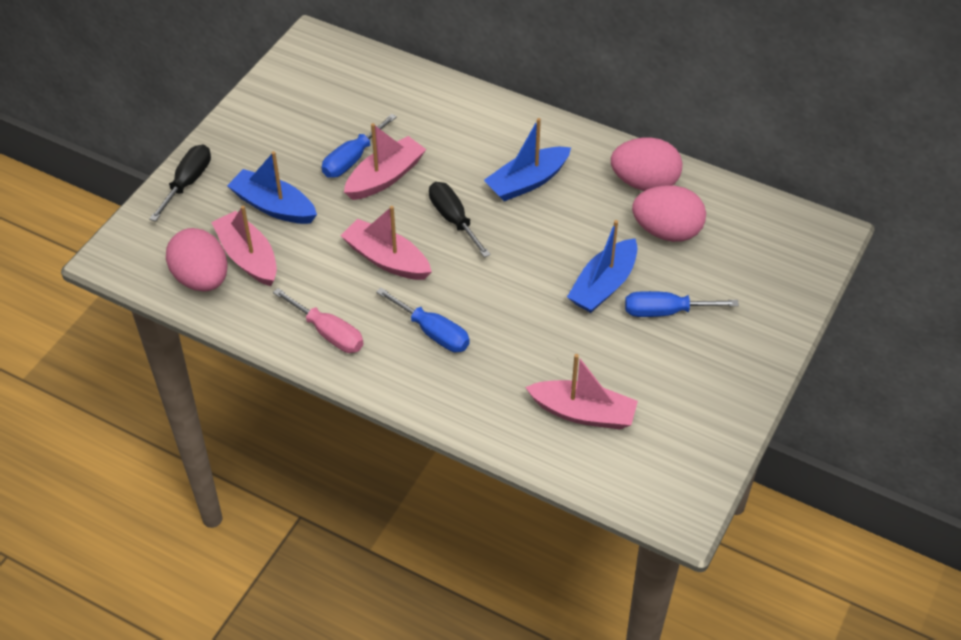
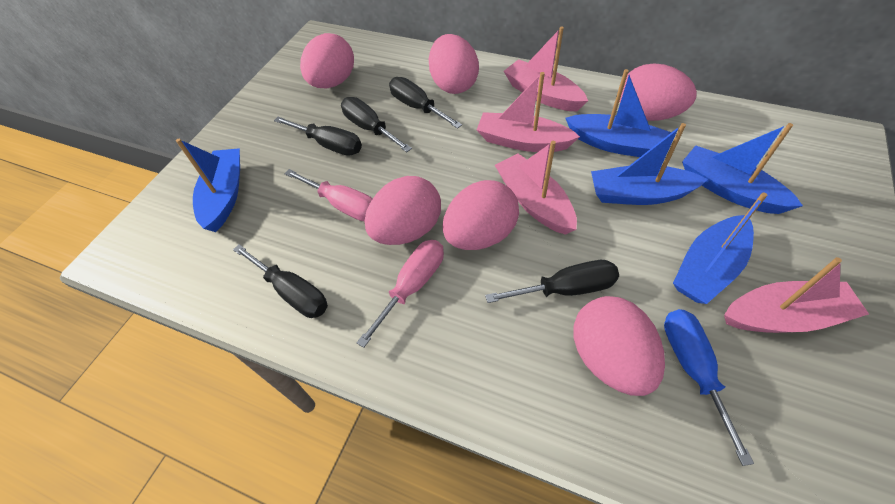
black screwdriver: 2 -> 5
blue boat: 3 -> 5
blue screwdriver: 3 -> 1
pink egg: 3 -> 6
pink screwdriver: 1 -> 2

